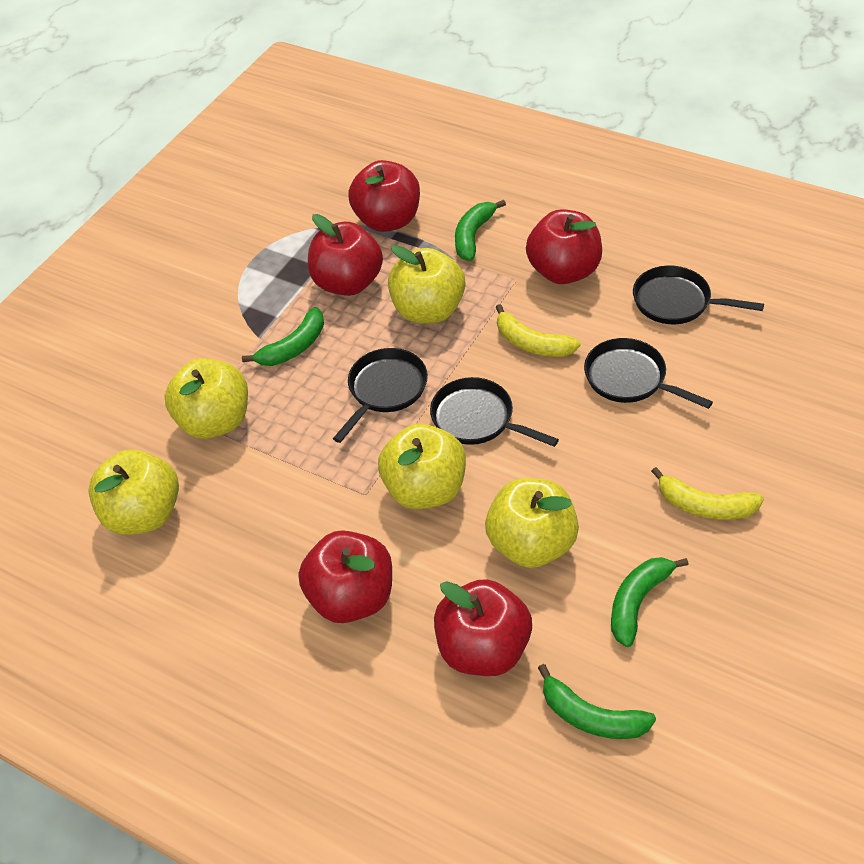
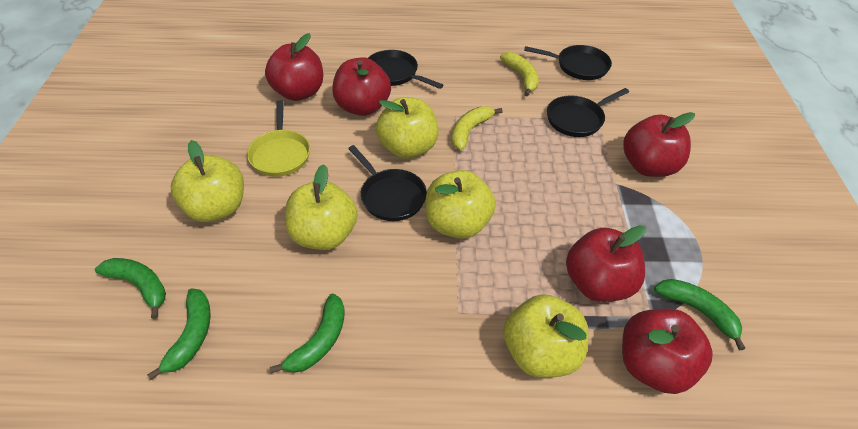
yellow pan: 0 -> 1

